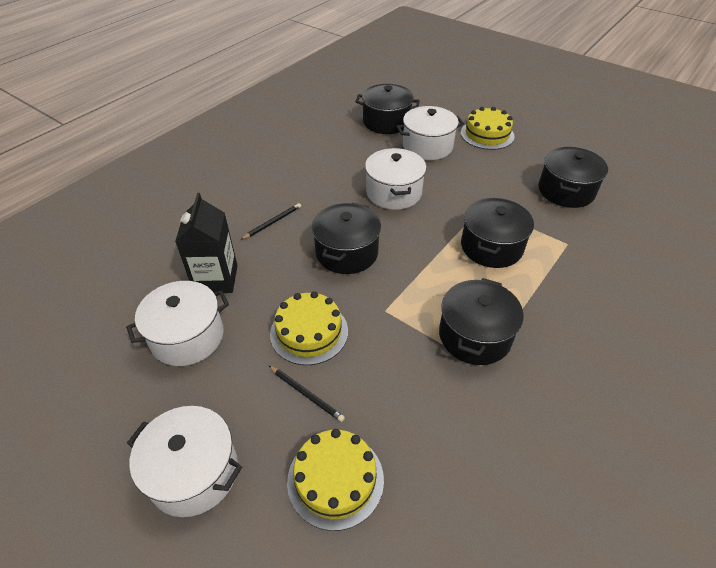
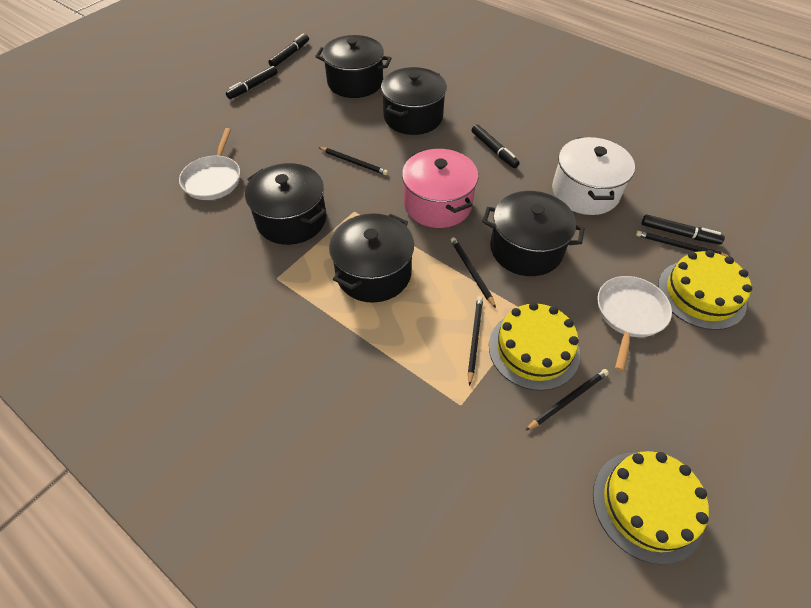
black carton: 1 -> 0
black marker: 0 -> 4
black pencil: 2 -> 5
pink pot: 0 -> 1
white pan: 0 -> 2
white pot: 4 -> 1

